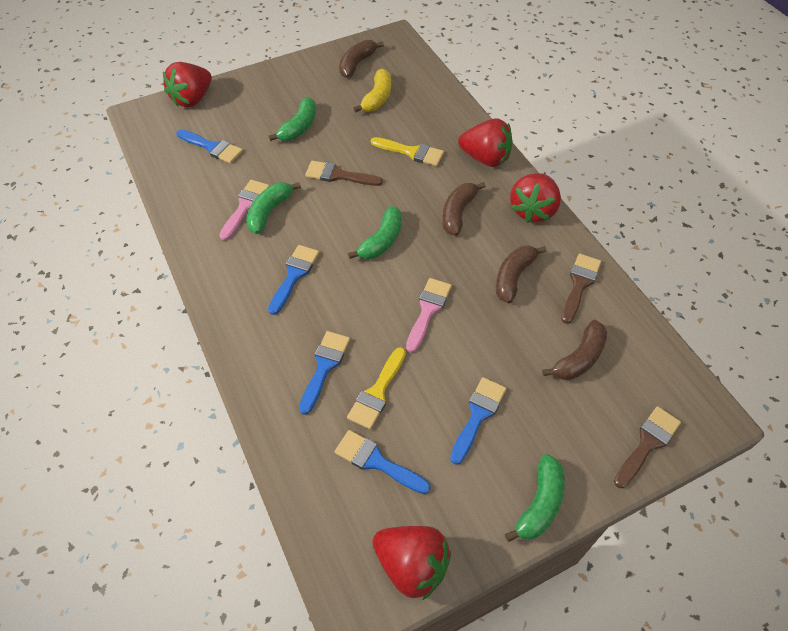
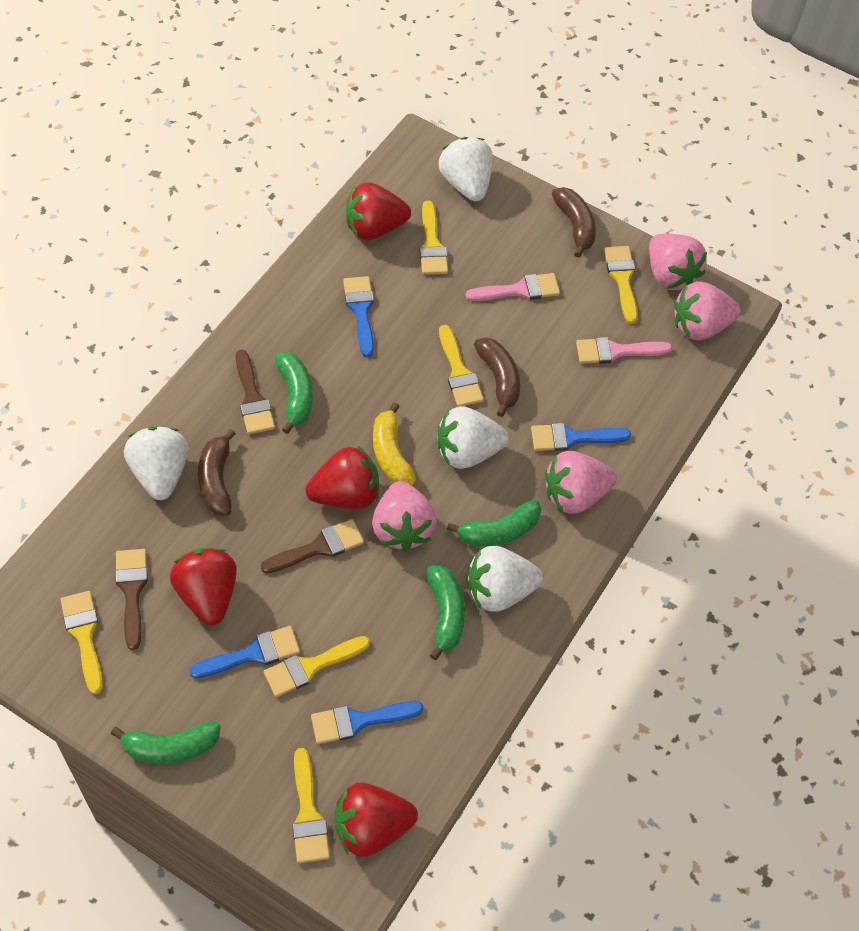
blue brush: 5 -> 4
brown banana: 4 -> 3
pink strawberry: 0 -> 4
white strawberry: 0 -> 4
yellow brush: 2 -> 6

